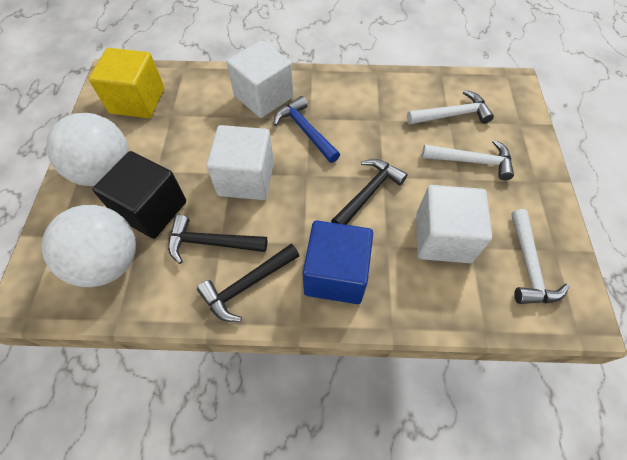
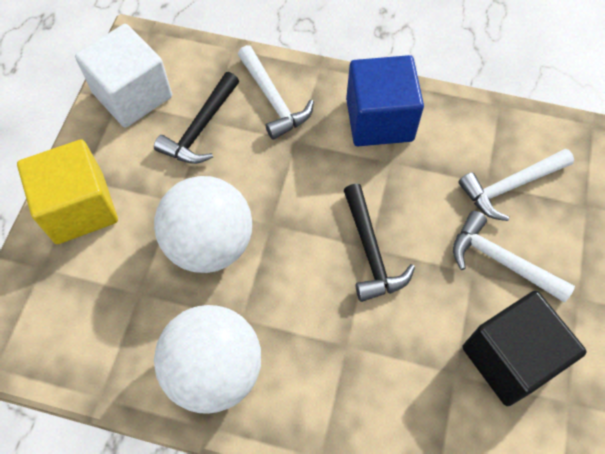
black hammer: 3 -> 2
blue hammer: 1 -> 0
white cube: 3 -> 1

